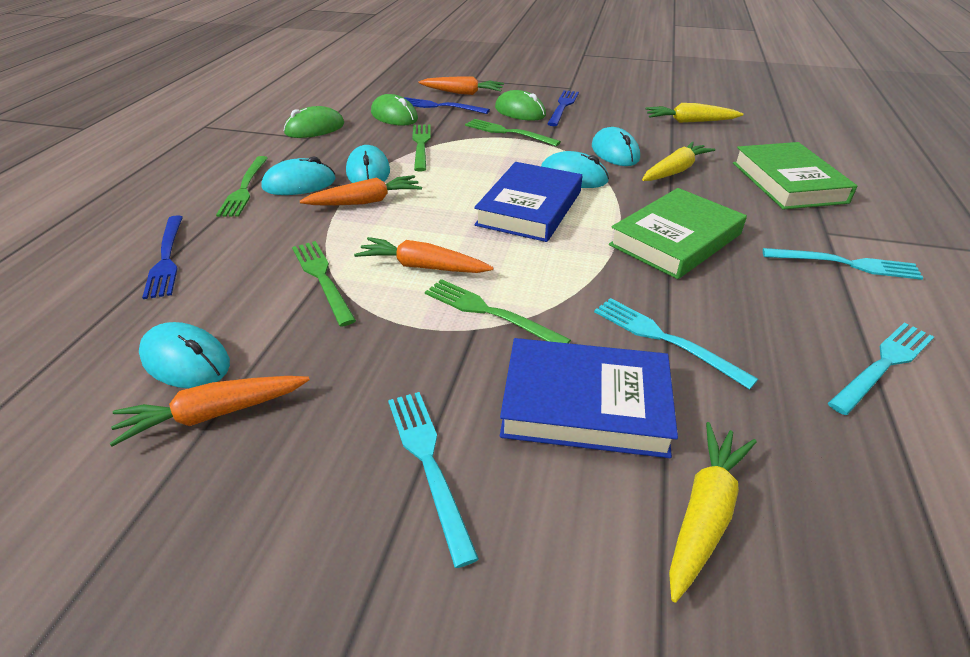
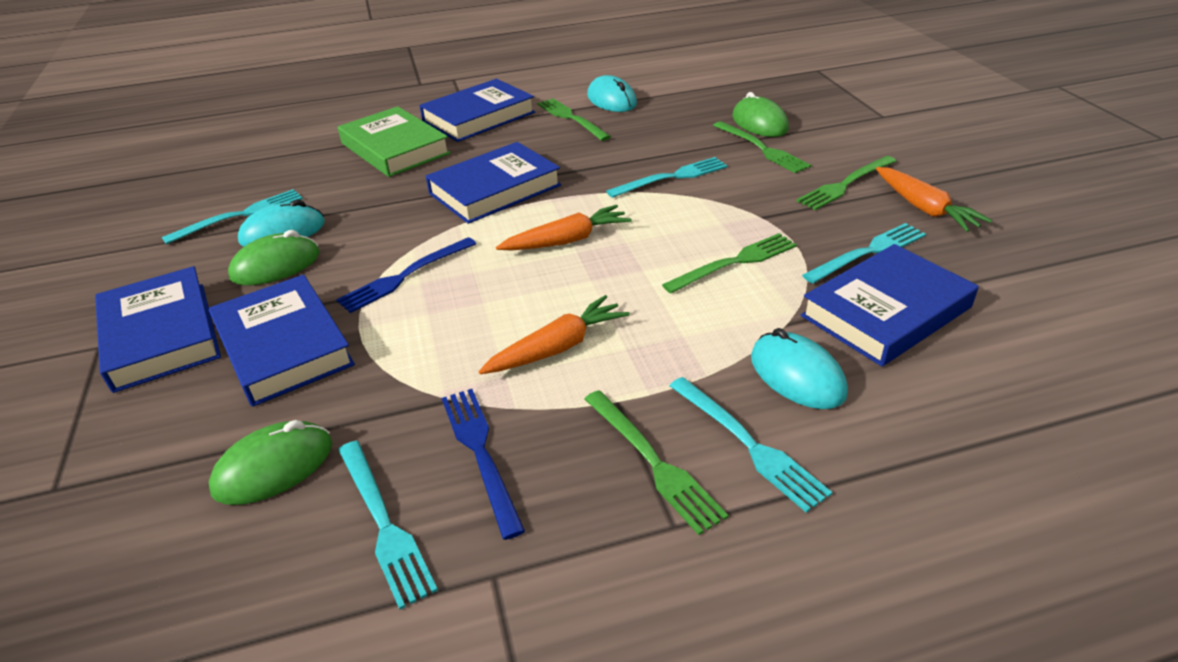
blue book: 2 -> 5
blue fork: 3 -> 2
green book: 2 -> 1
orange carrot: 4 -> 3
turquoise fork: 4 -> 5
turquoise mouse: 5 -> 3
yellow carrot: 3 -> 0

